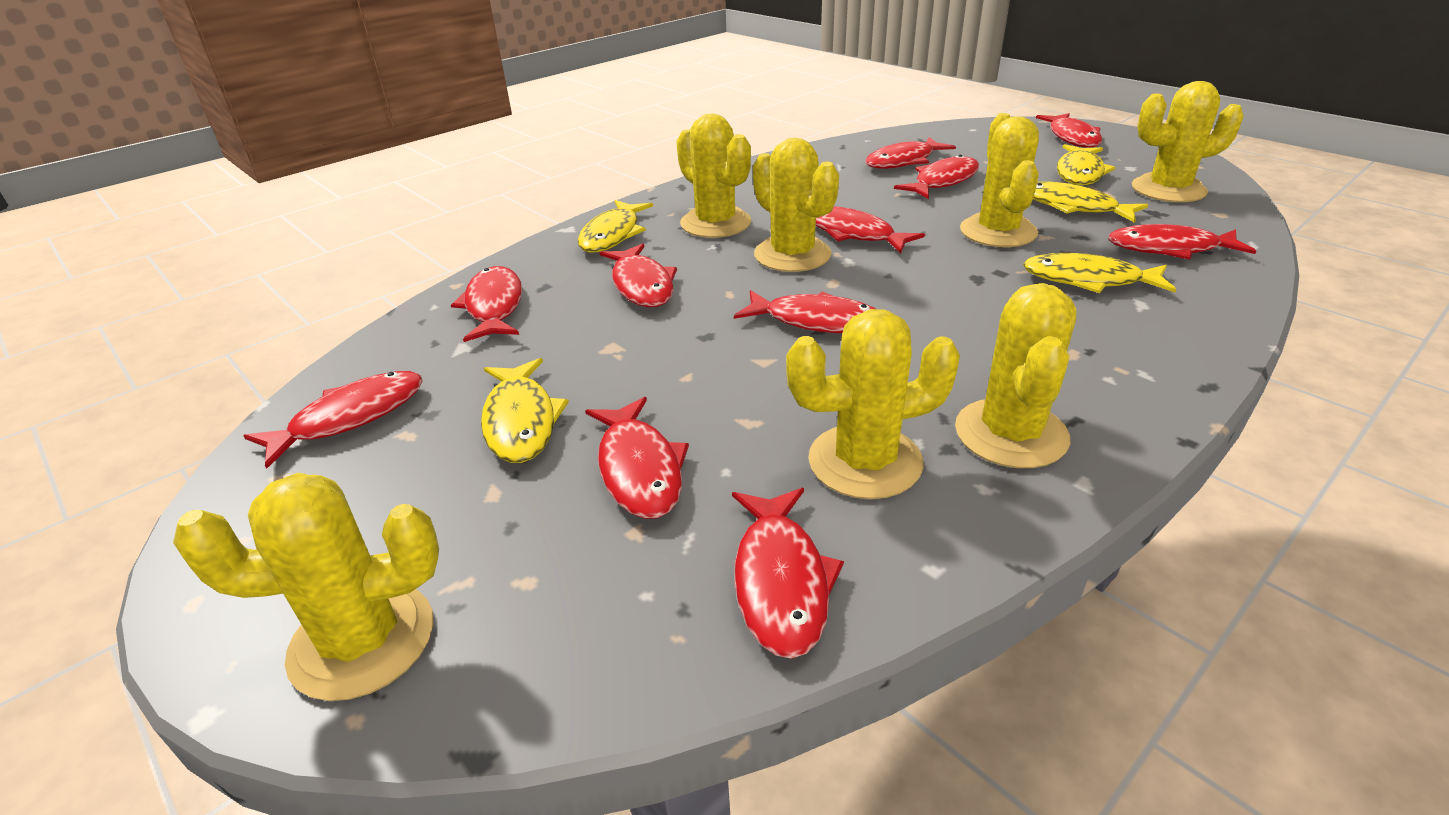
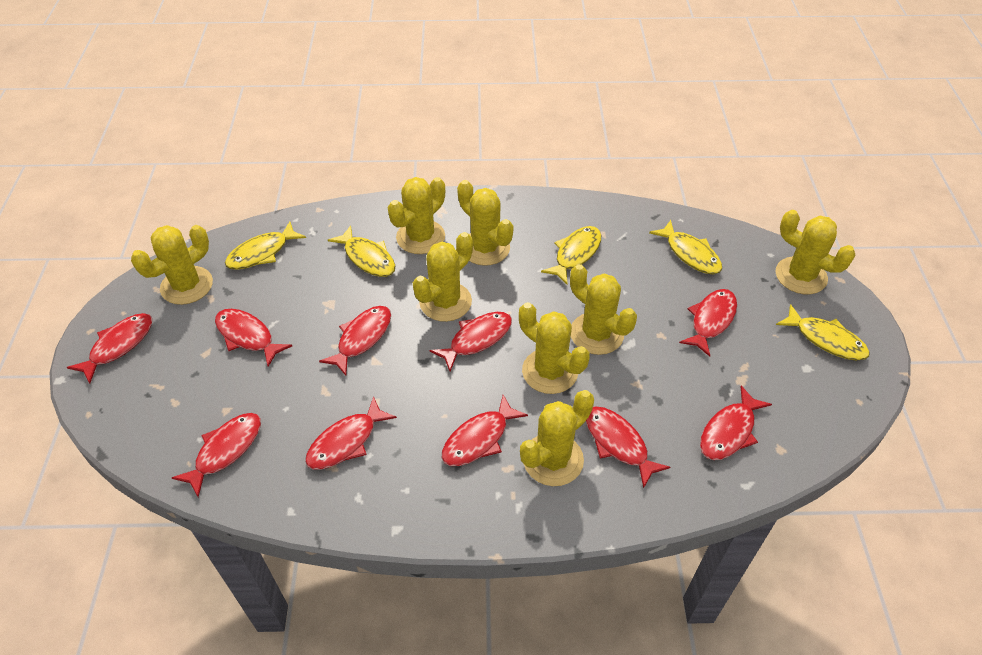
red fish: 11 -> 10
yellow cactus: 7 -> 8

